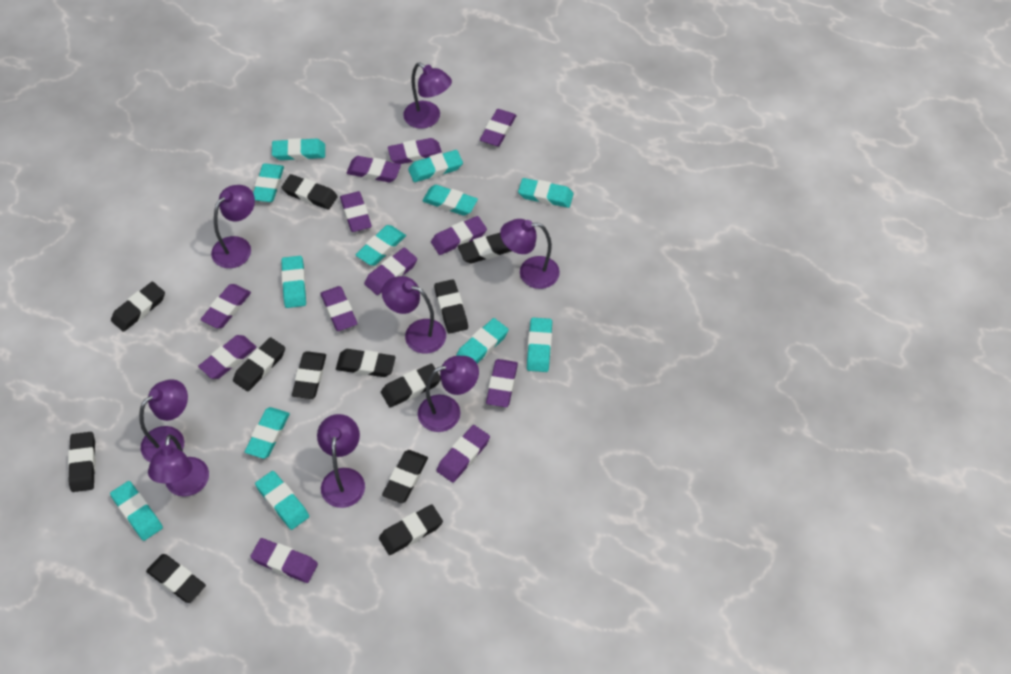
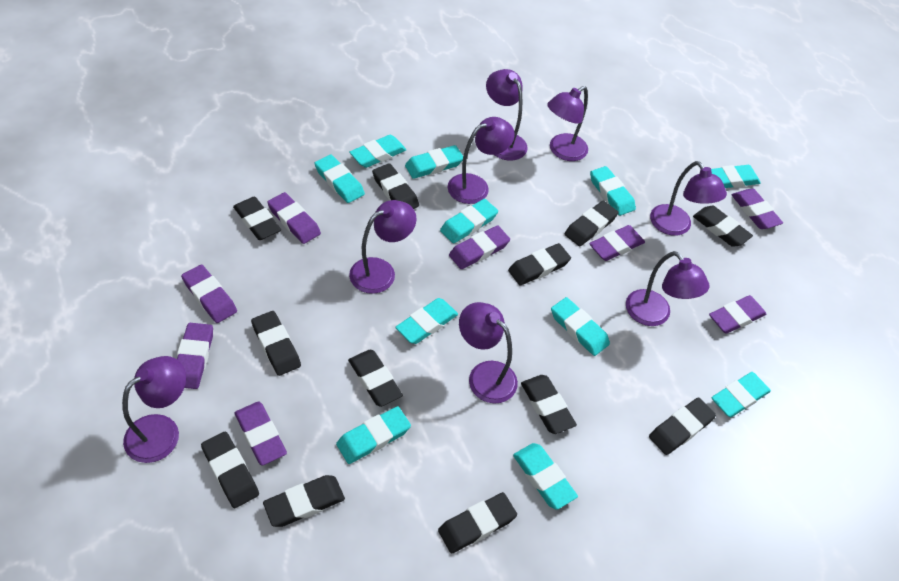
purple eraser: 12 -> 8
turquoise eraser: 12 -> 11

